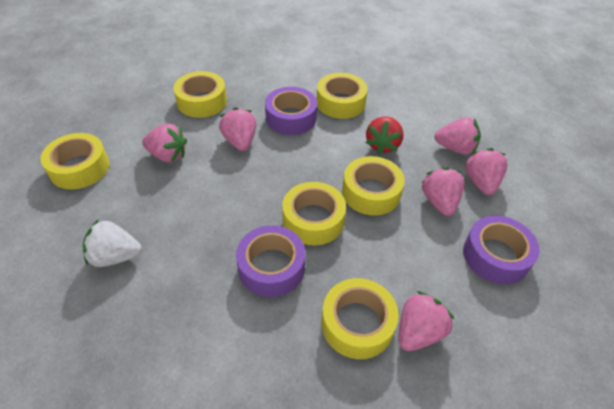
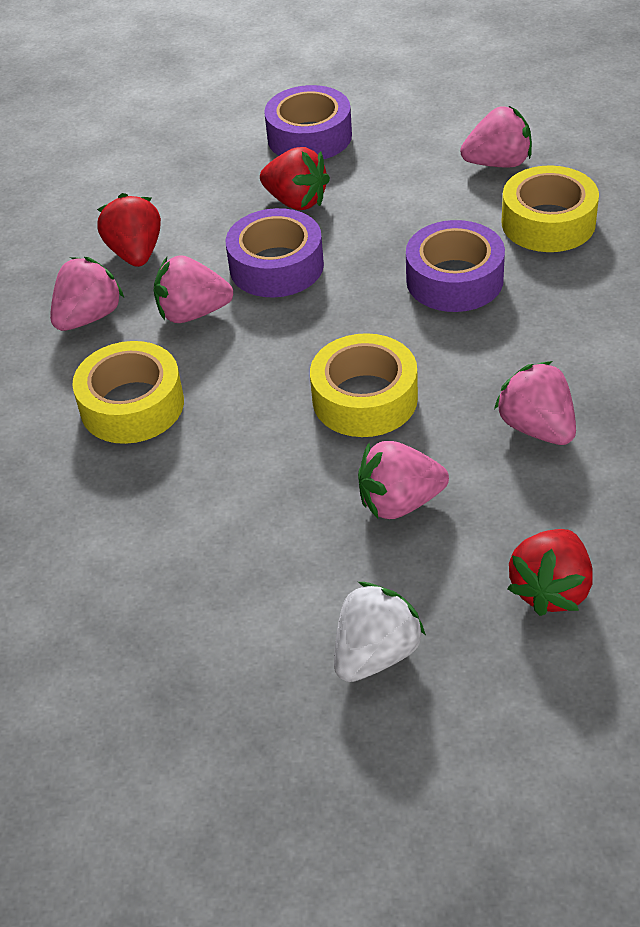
pink strawberry: 6 -> 5
red strawberry: 1 -> 3
yellow tape: 6 -> 3

